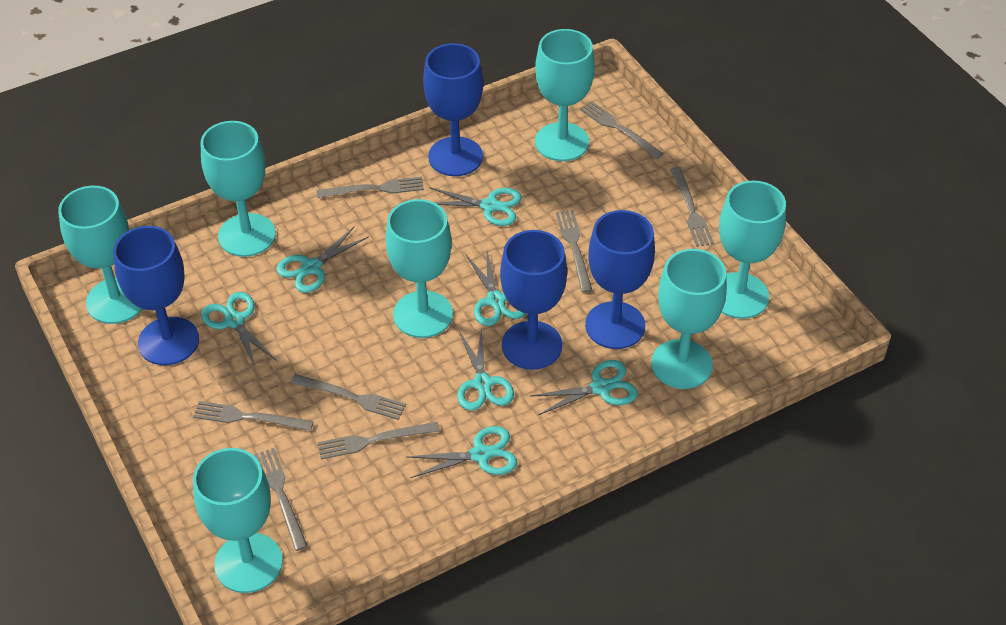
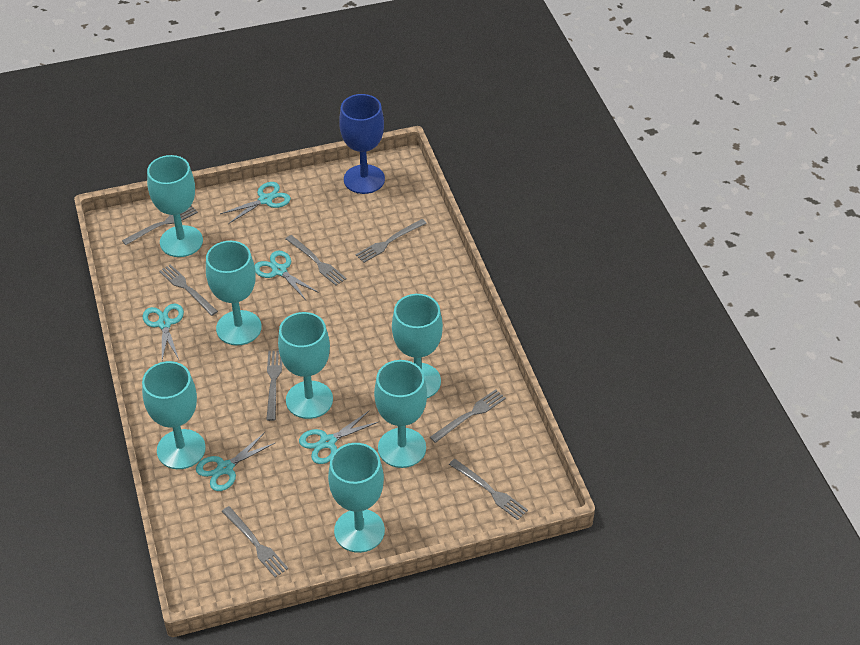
blue goblet: 4 -> 1
turquoise scissors: 7 -> 5

